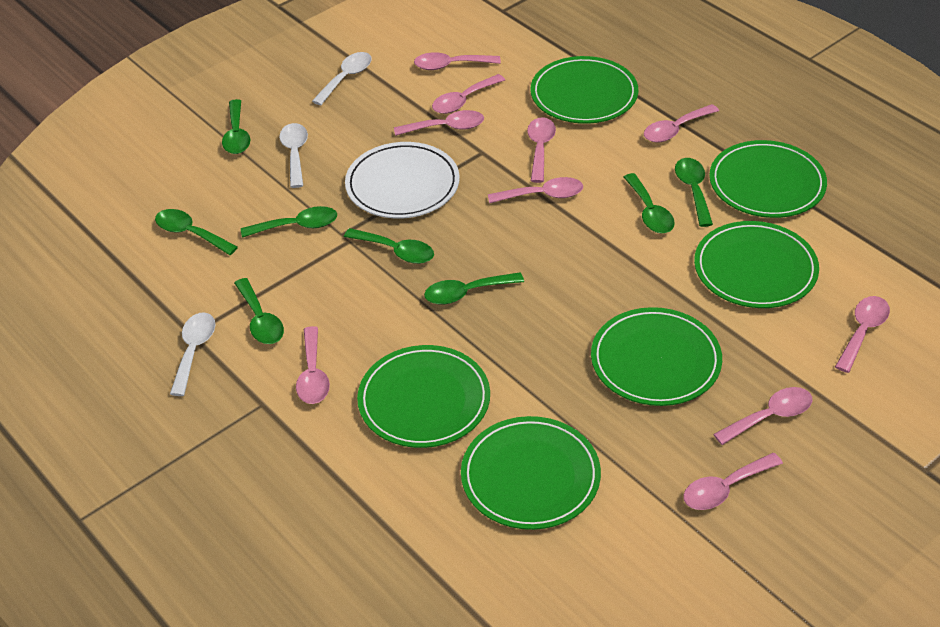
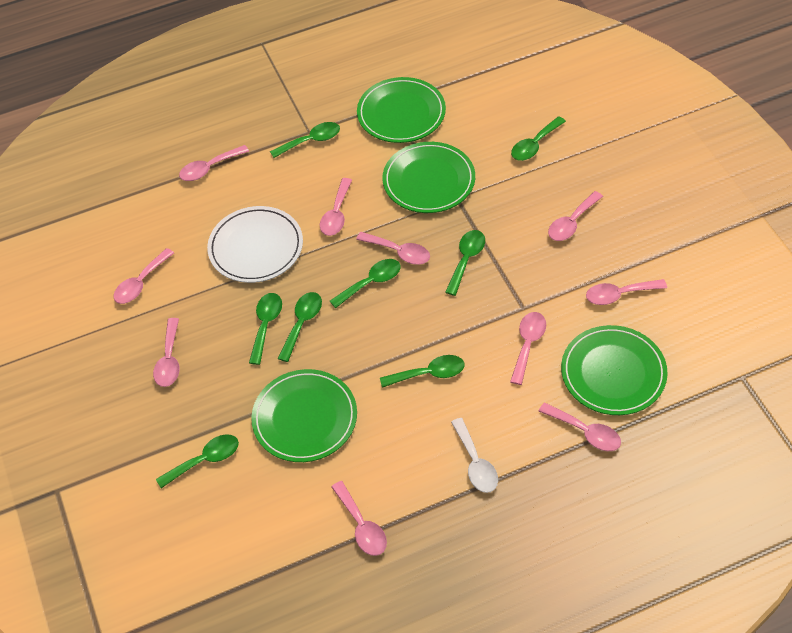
green plate: 6 -> 4
white spoon: 3 -> 1

